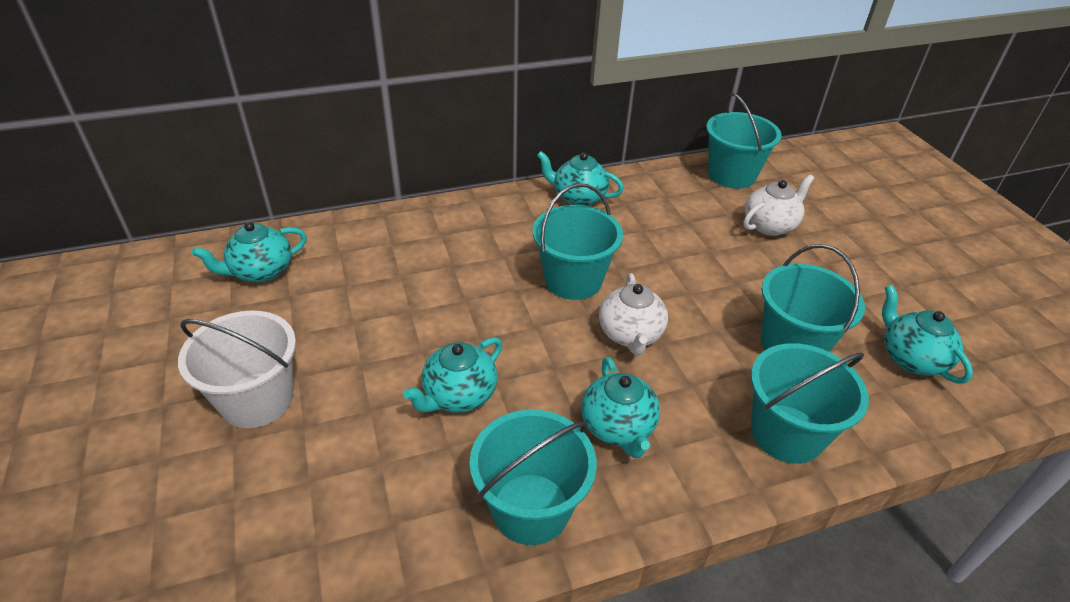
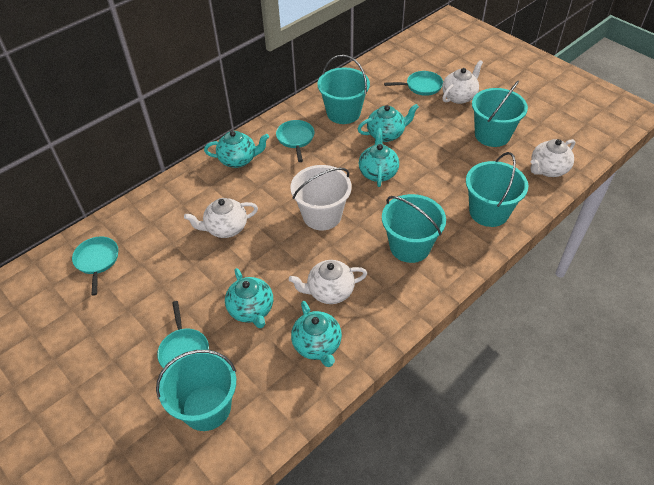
turquoise pan: 0 -> 4
white teapot: 2 -> 4

